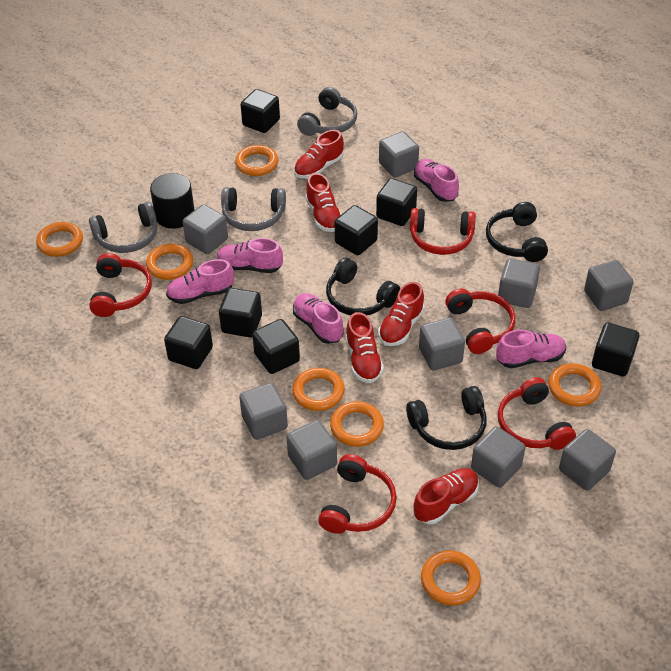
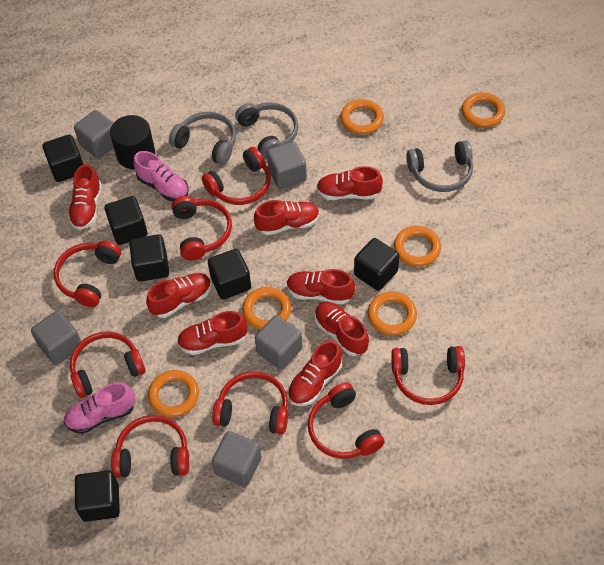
black cube: 7 -> 6
black headphones: 3 -> 0
grey cube: 9 -> 5
orange ring: 7 -> 6
pink shoe: 5 -> 2
red headphones: 5 -> 8
red shoe: 5 -> 8

